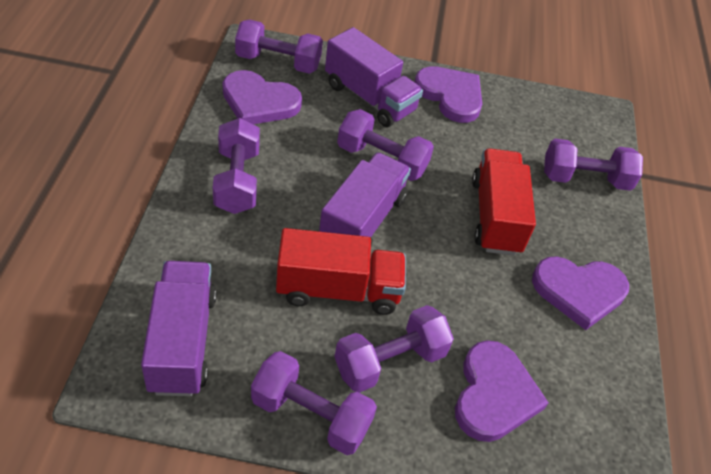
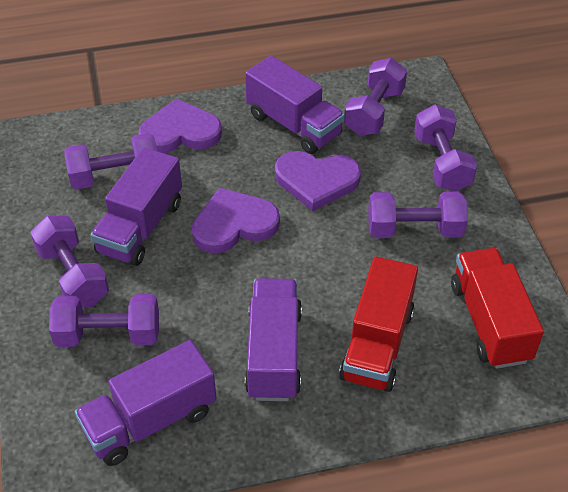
purple heart: 4 -> 3
purple truck: 3 -> 4

